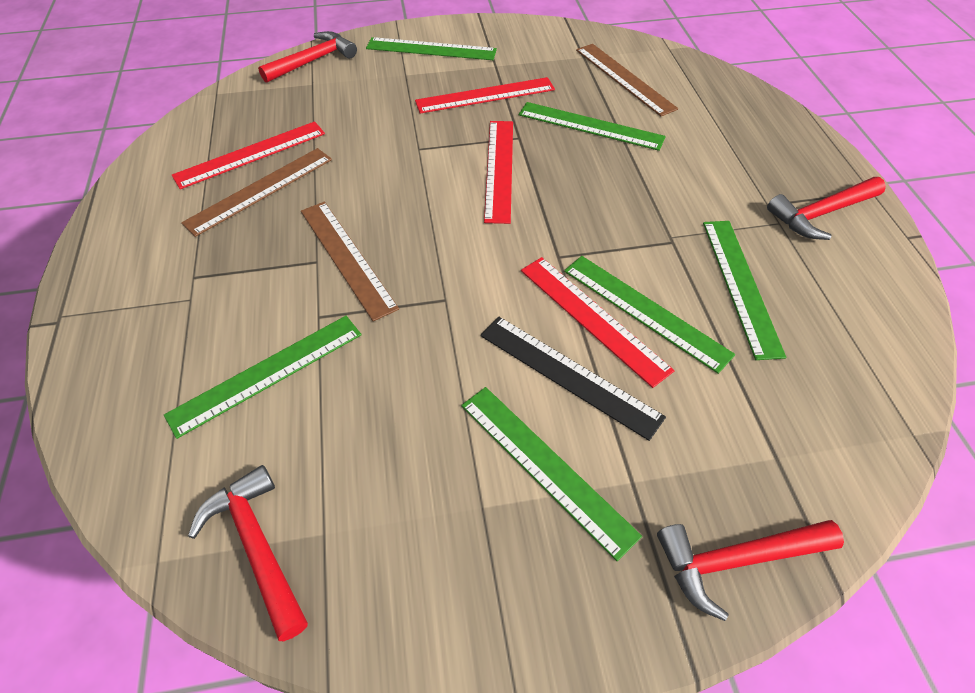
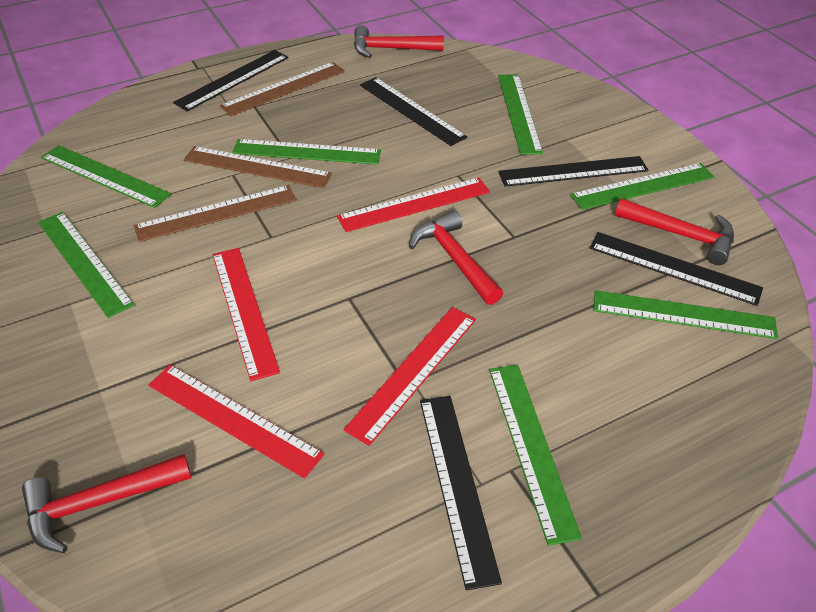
black ruler: 1 -> 5
green ruler: 6 -> 7

